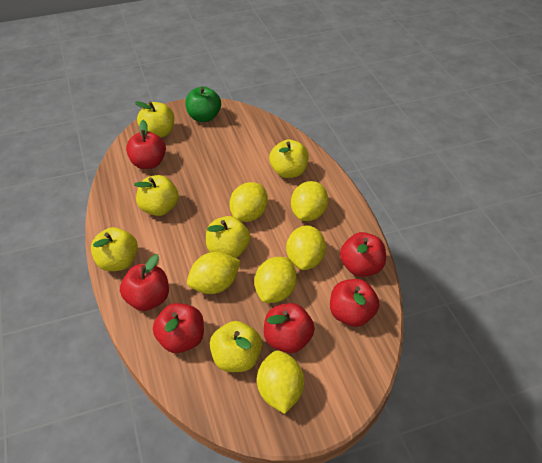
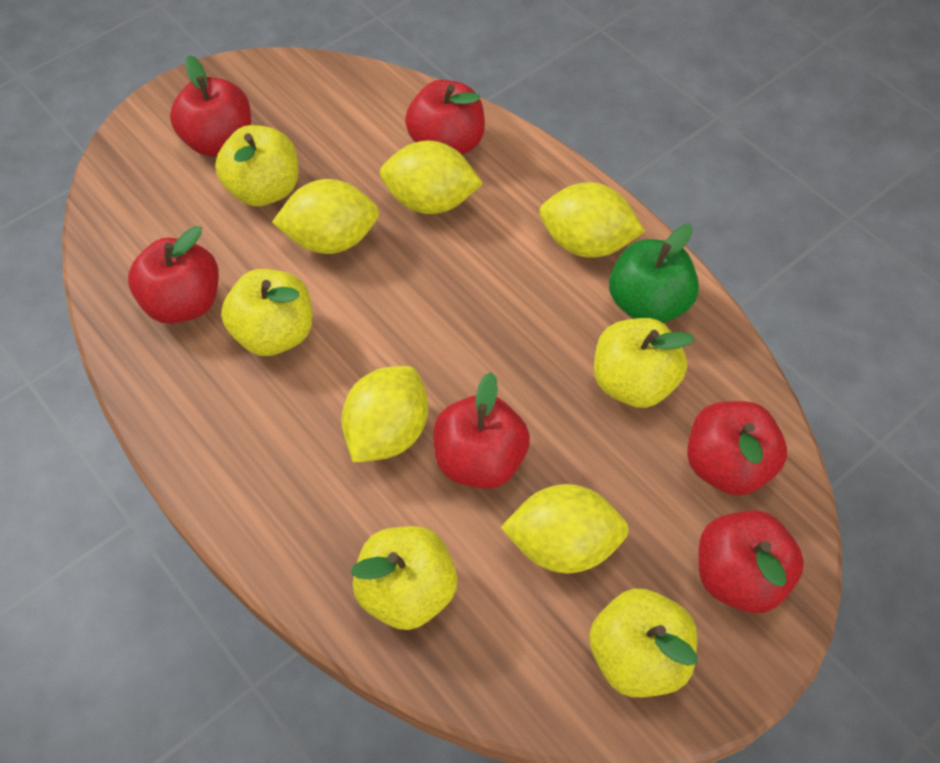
yellow apple: 6 -> 5
yellow lemon: 6 -> 5

